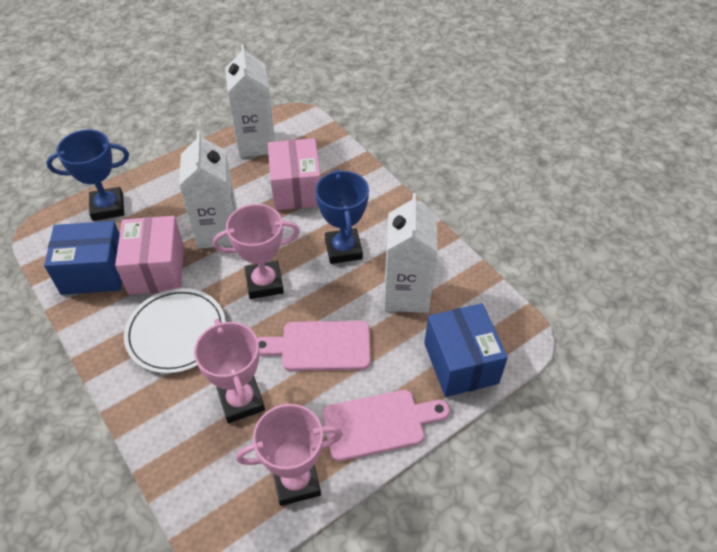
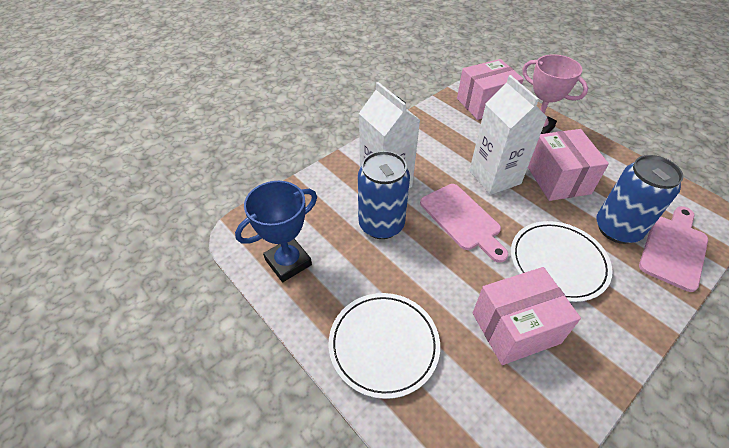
blue box: 2 -> 0
blue can: 0 -> 2
blue trophy: 2 -> 1
pink box: 2 -> 3
pink trophy: 3 -> 1
white carton: 3 -> 2
white plate: 1 -> 2

